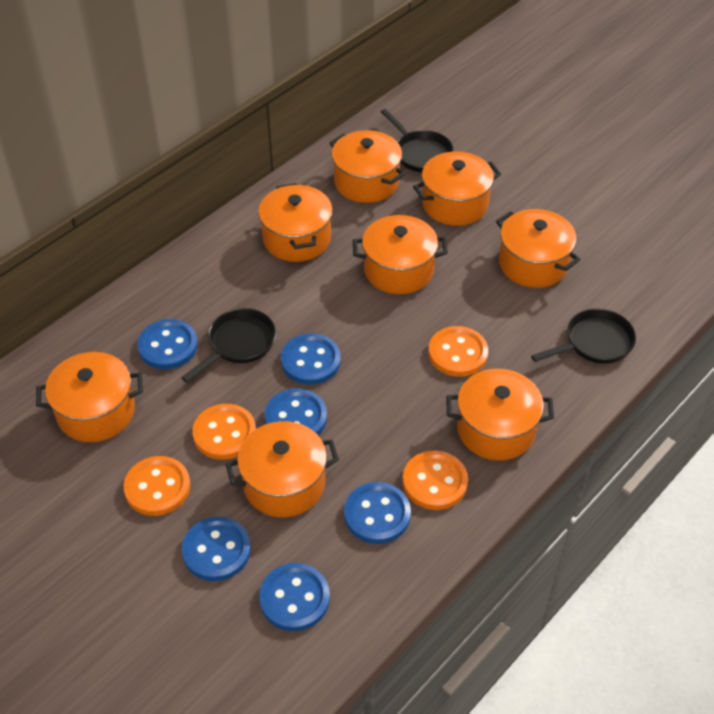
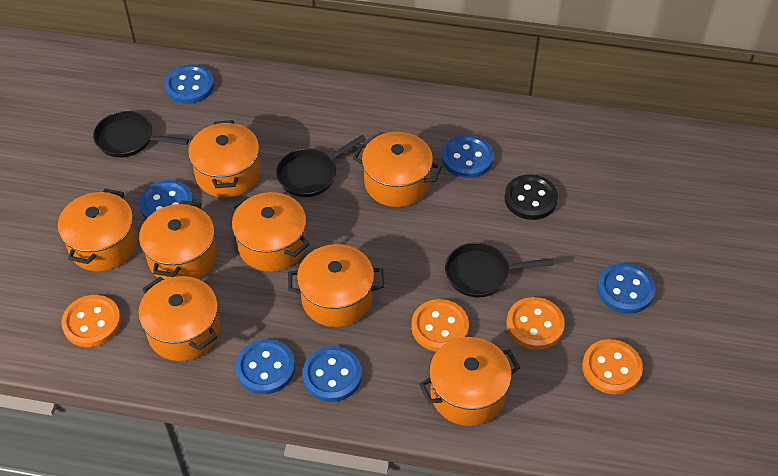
black button: 0 -> 1

